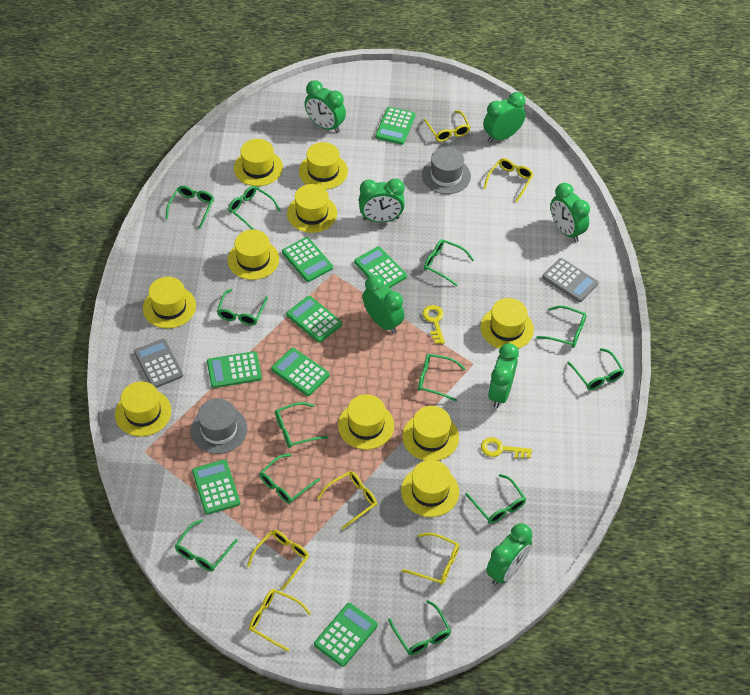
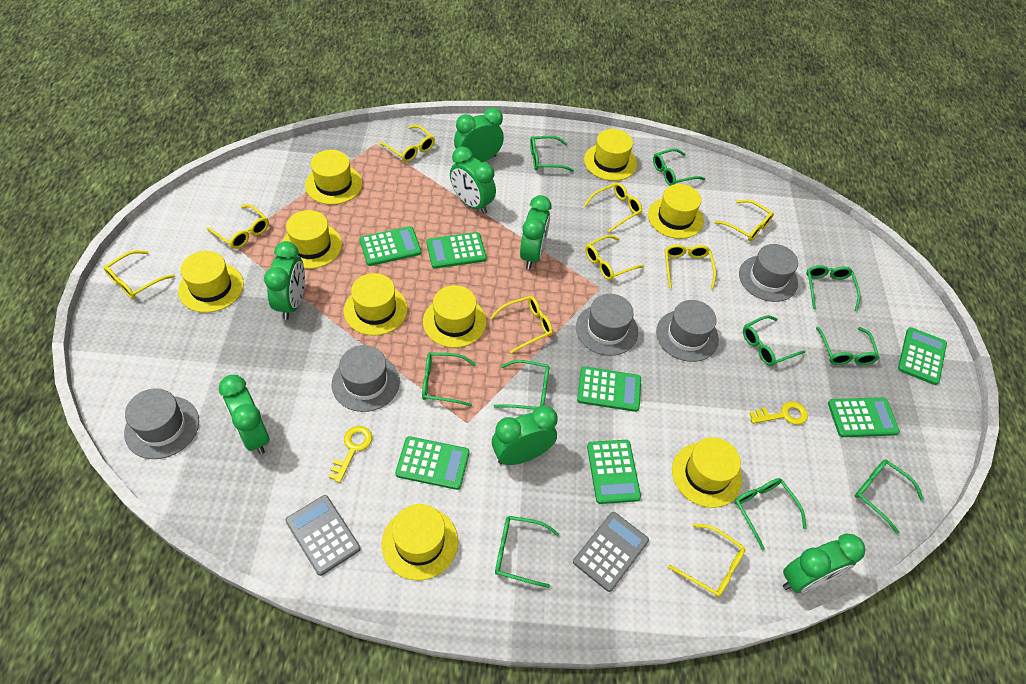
green calculator: 8 -> 7
green glasses: 12 -> 10
grey hat: 2 -> 5
yellow glasses: 6 -> 9
yellow hat: 10 -> 9

